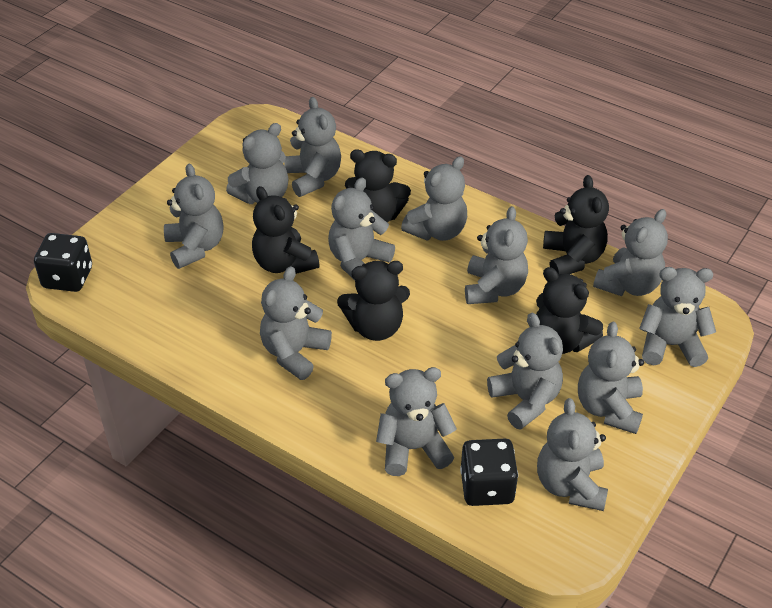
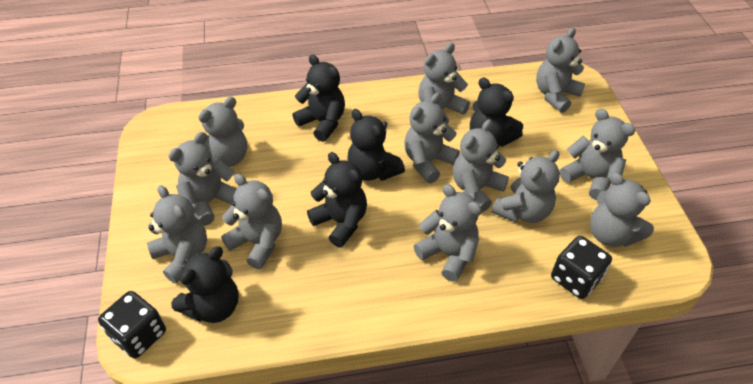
grey teddy bear: 13 -> 12

